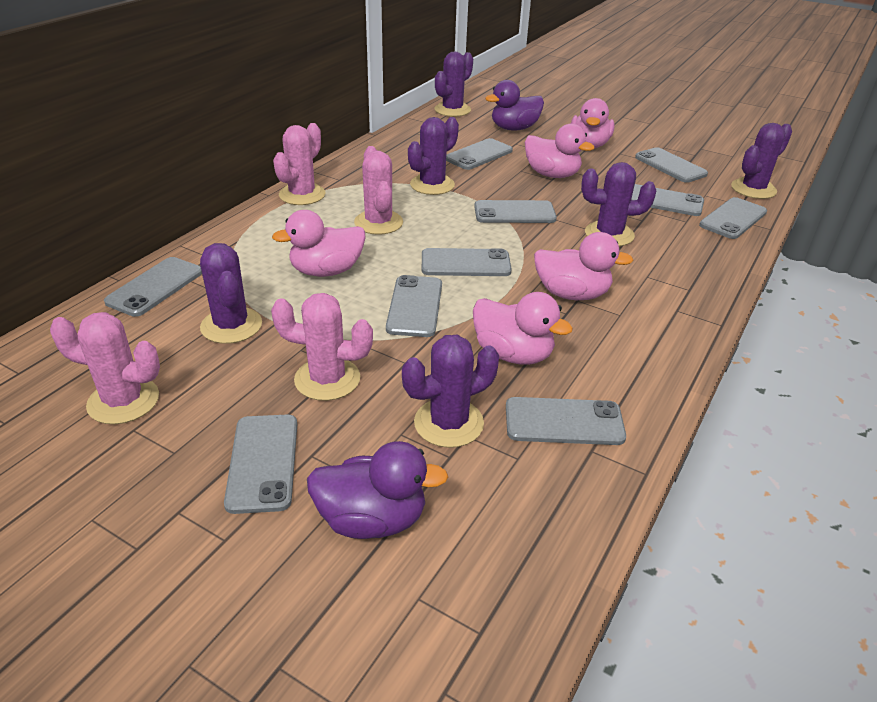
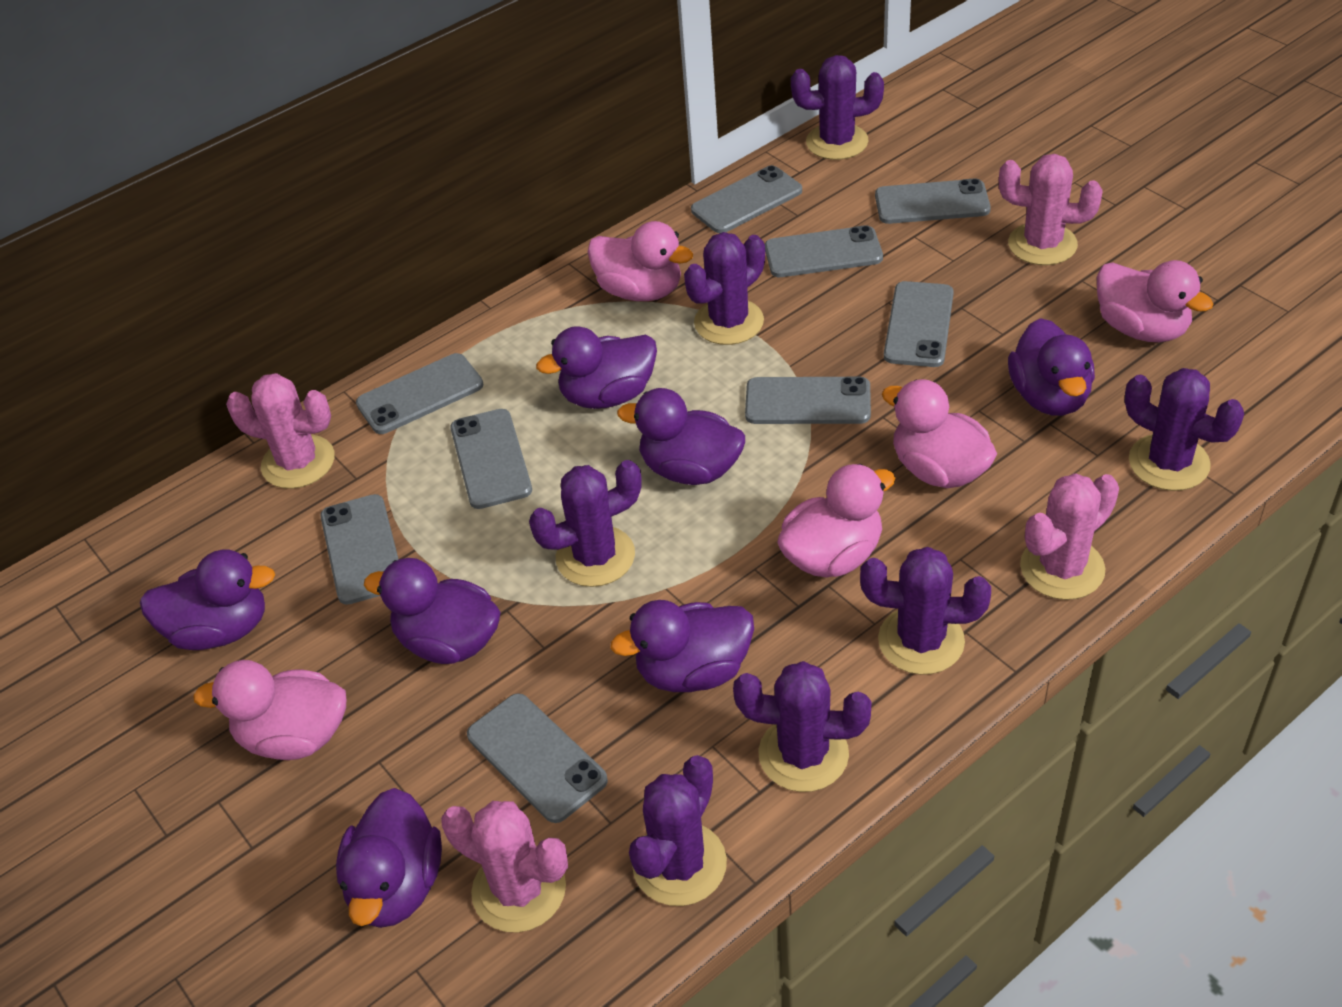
grey phone: 10 -> 9
purple cactus: 6 -> 7
purple duck: 2 -> 7

